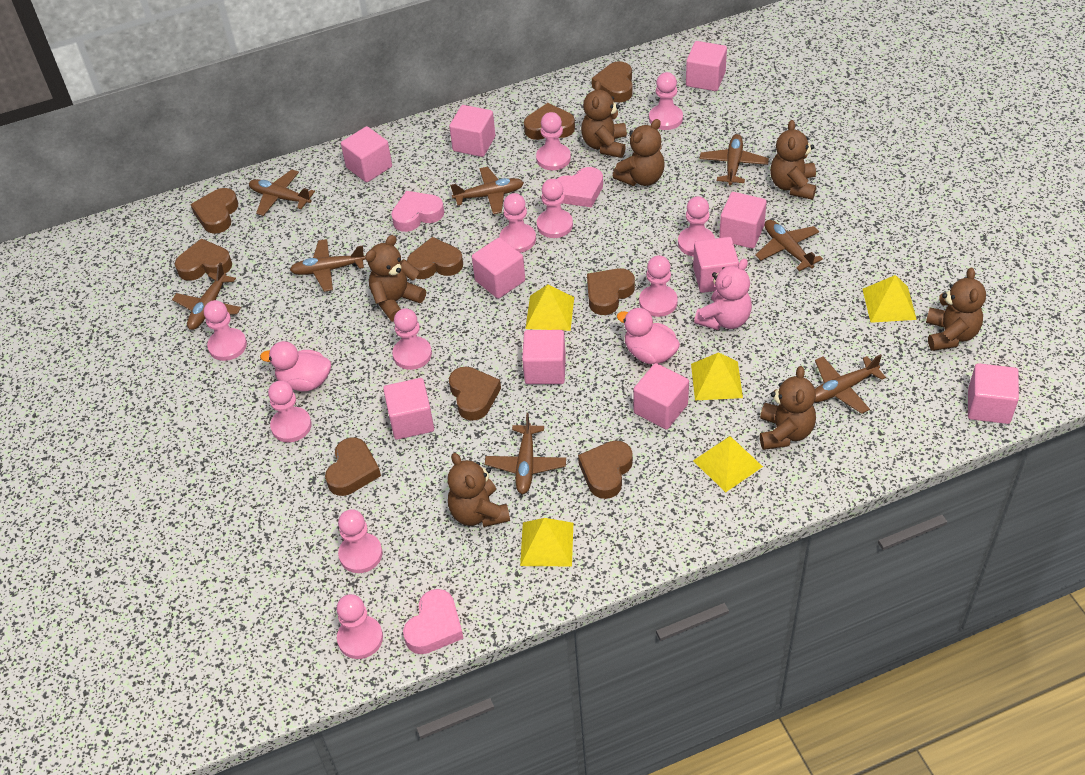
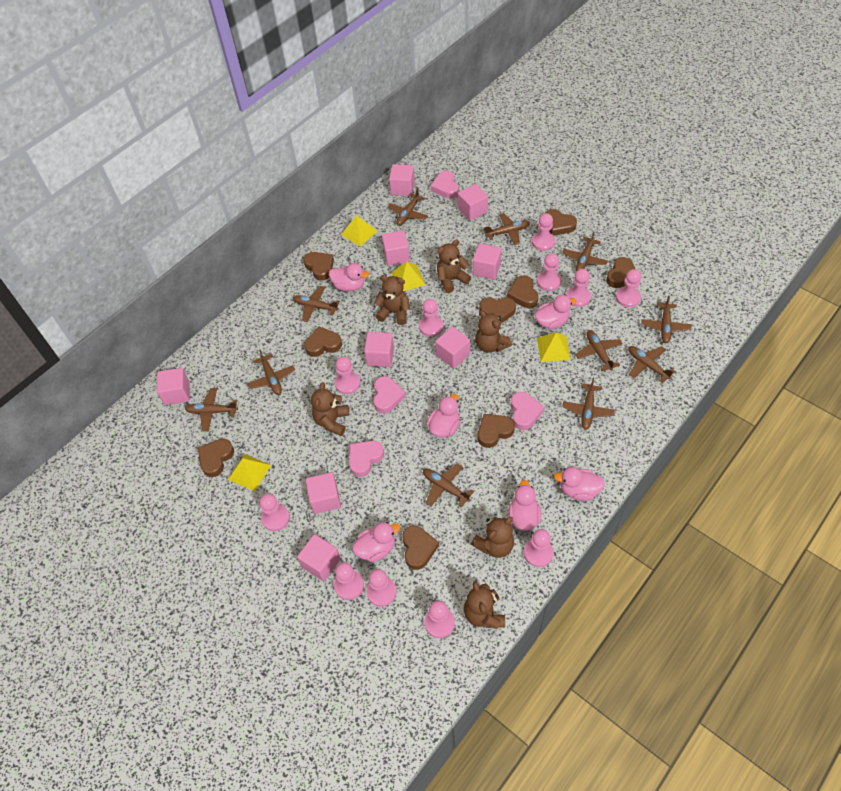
brown plane: 8 -> 11
brown teddy bear: 7 -> 6
pink cube: 10 -> 9
pink duck: 2 -> 6
pink heart: 3 -> 4
pink teddy bear: 1 -> 0
yellow pyramid: 5 -> 4

